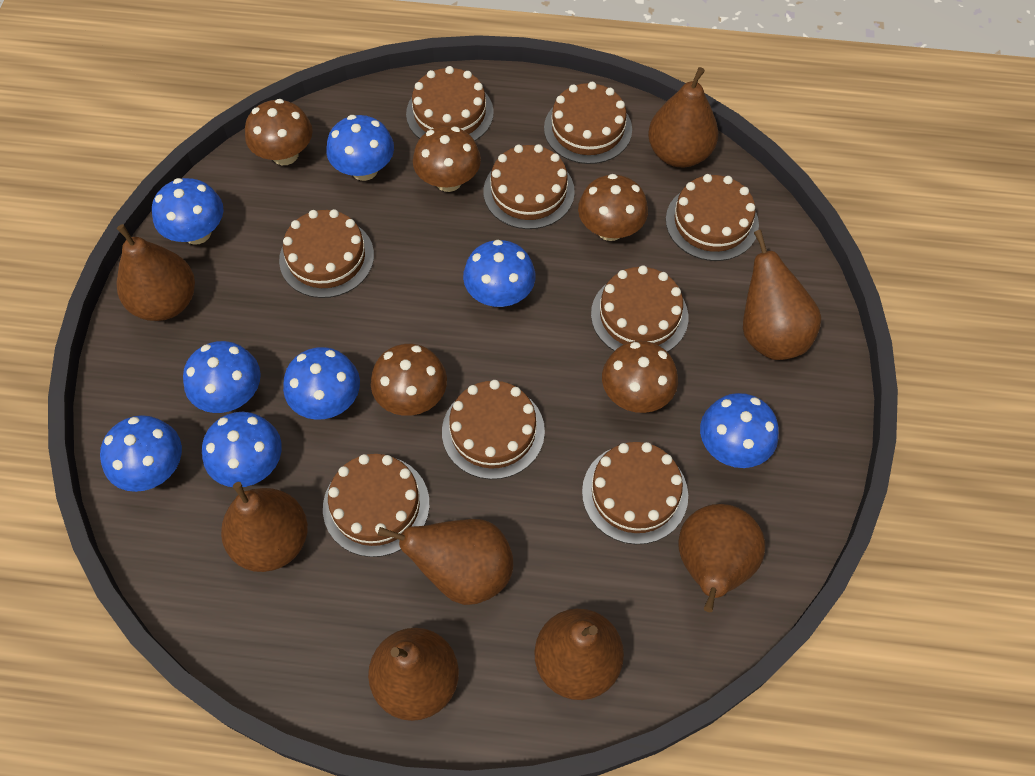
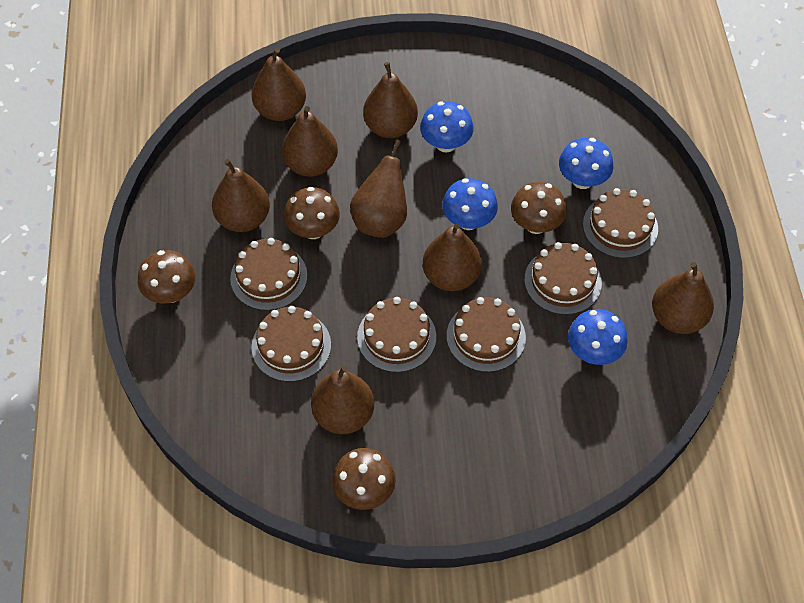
blue mushroom: 8 -> 4
brown cake: 9 -> 6
brown mushroom: 5 -> 4

